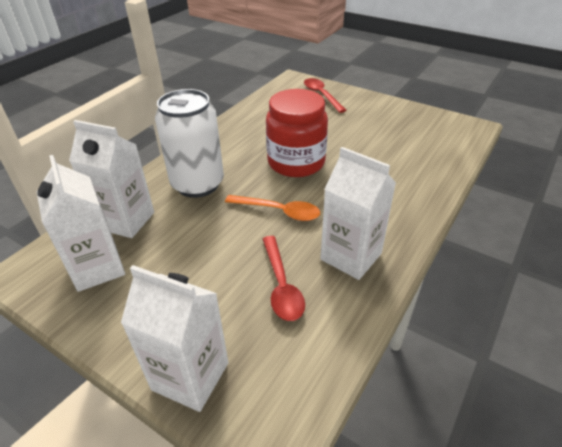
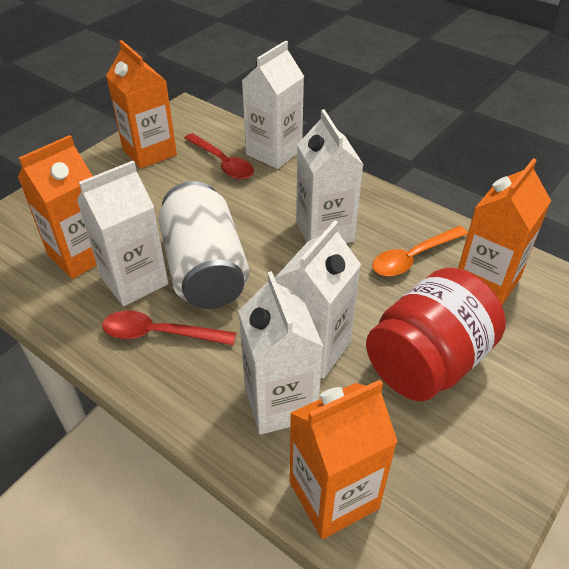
orange carton: 0 -> 4
white carton: 4 -> 5

